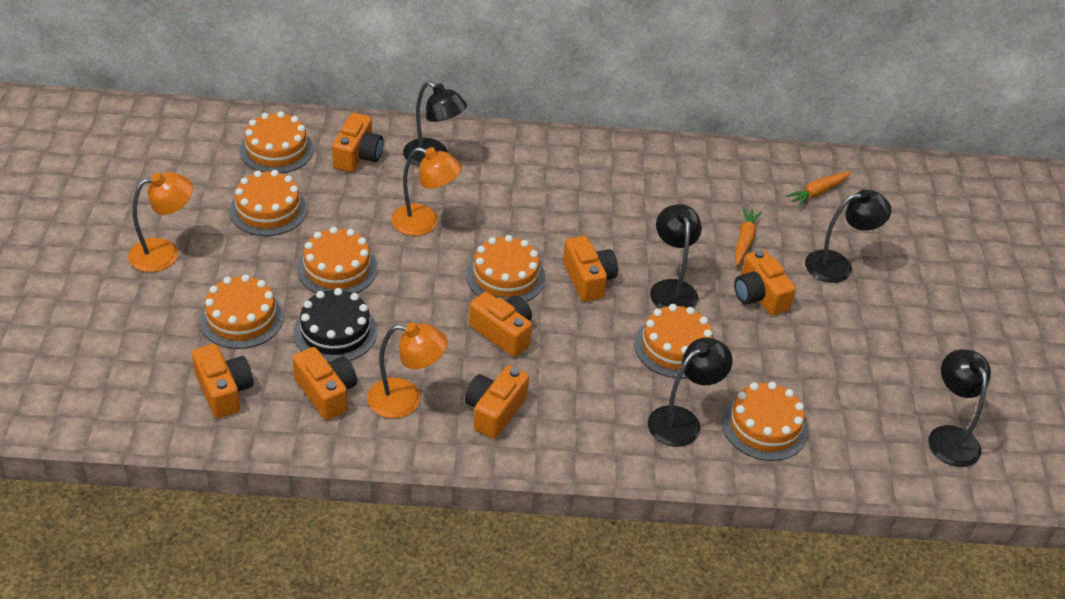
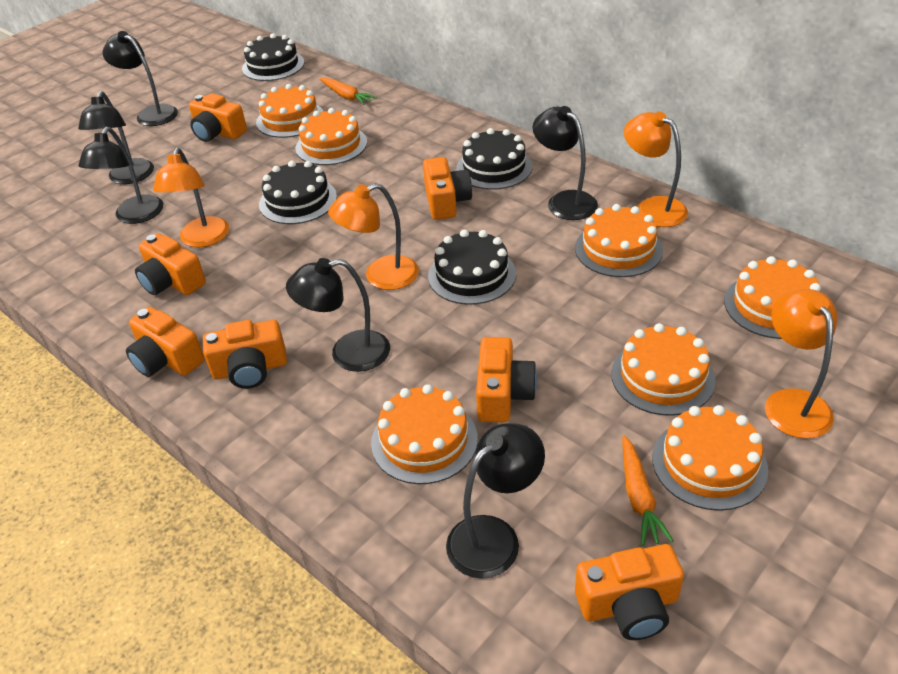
black cake: 1 -> 4
black lamp: 5 -> 6
orange lamp: 3 -> 4

